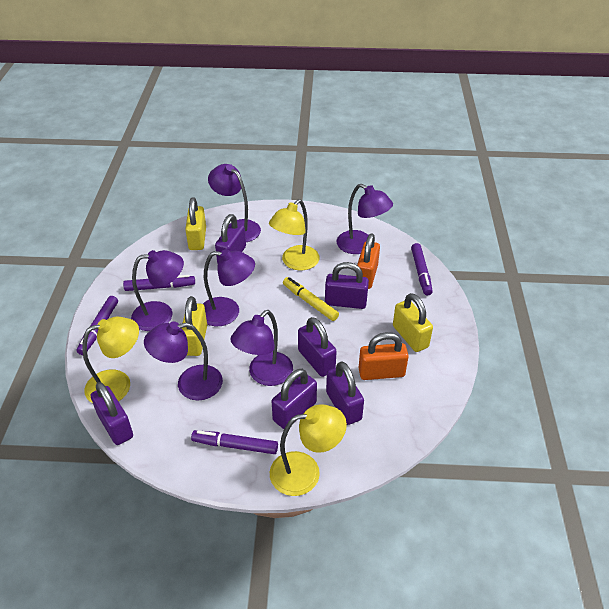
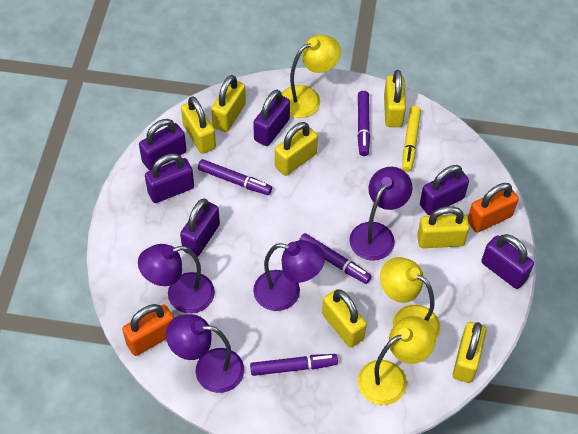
purple lamp: 6 -> 4
yellow padlock: 3 -> 7

